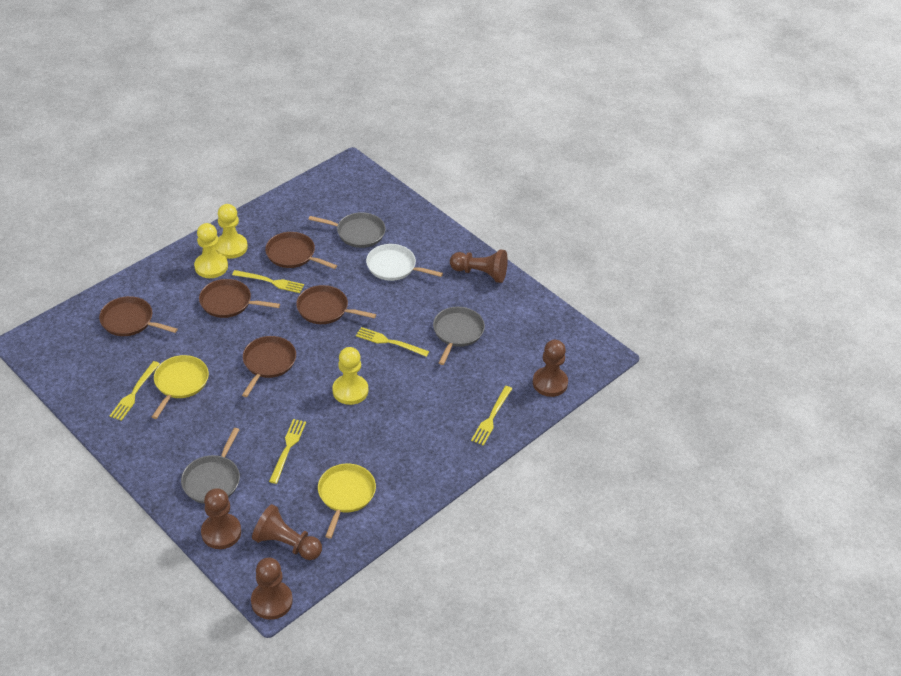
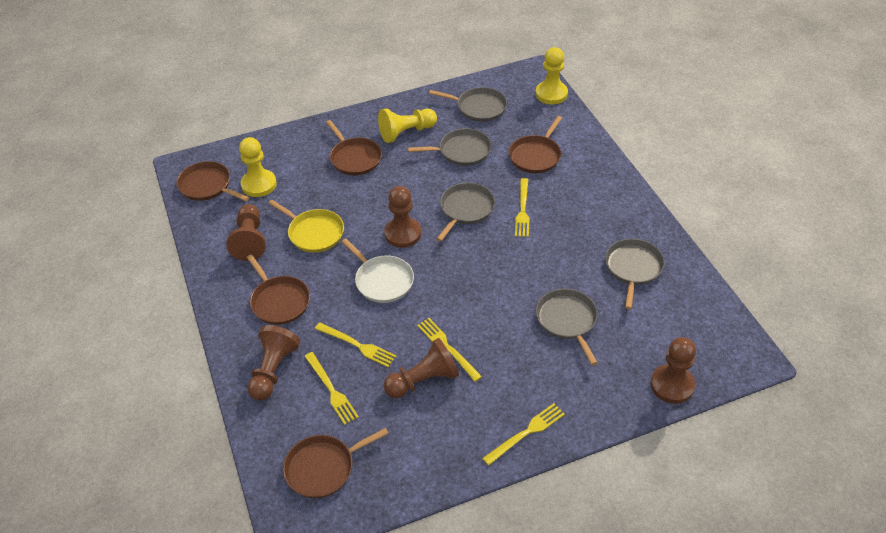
grey pan: 3 -> 5
yellow pan: 2 -> 1

